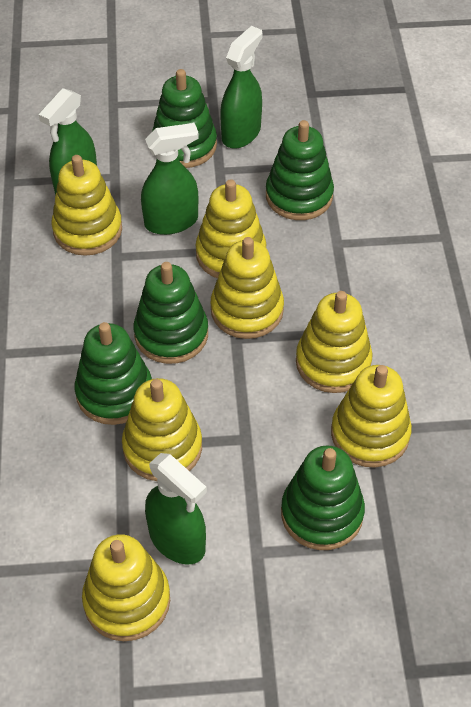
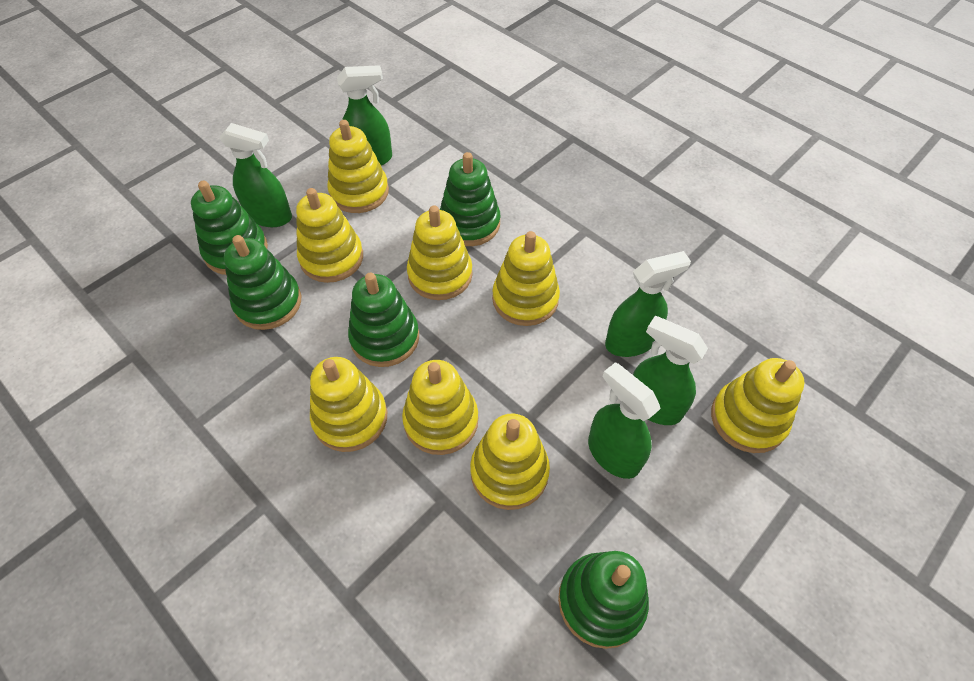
green spray bottle: 4 -> 5
yellow stacking toy: 7 -> 8

